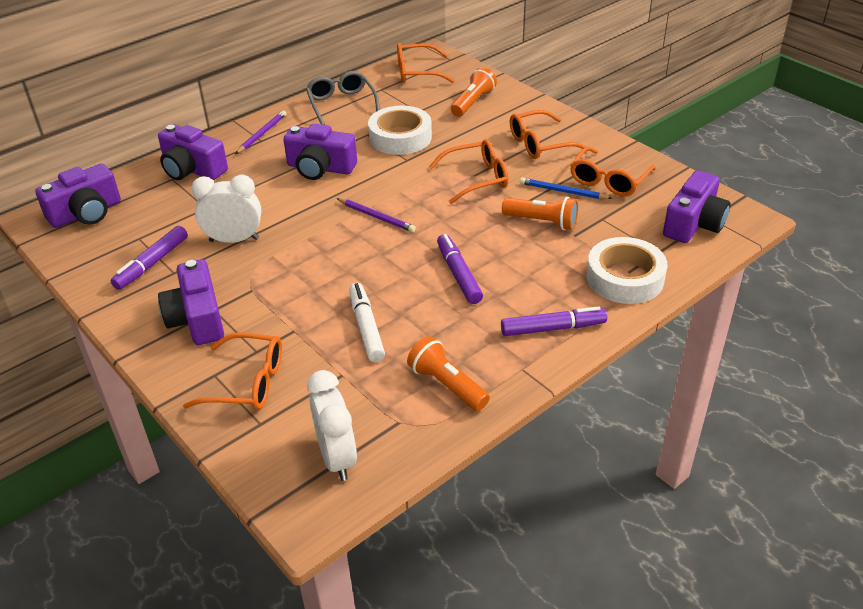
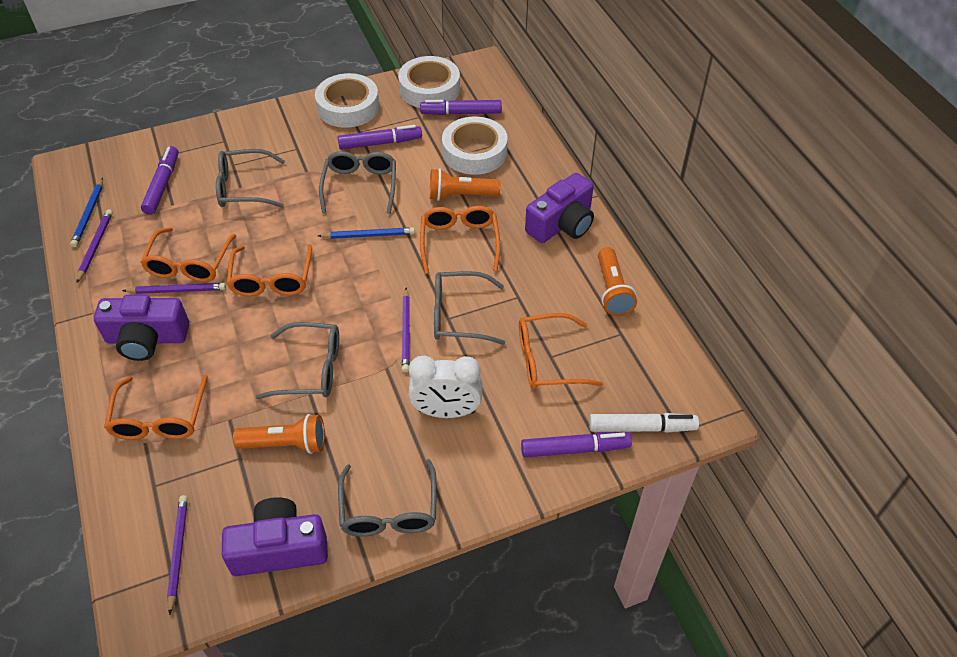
blue pencil: 1 -> 2
grey glasses: 1 -> 5
purple camera: 5 -> 3
purple marker: 3 -> 4
purple pencil: 2 -> 4
white clock: 2 -> 1
white tape: 2 -> 3

